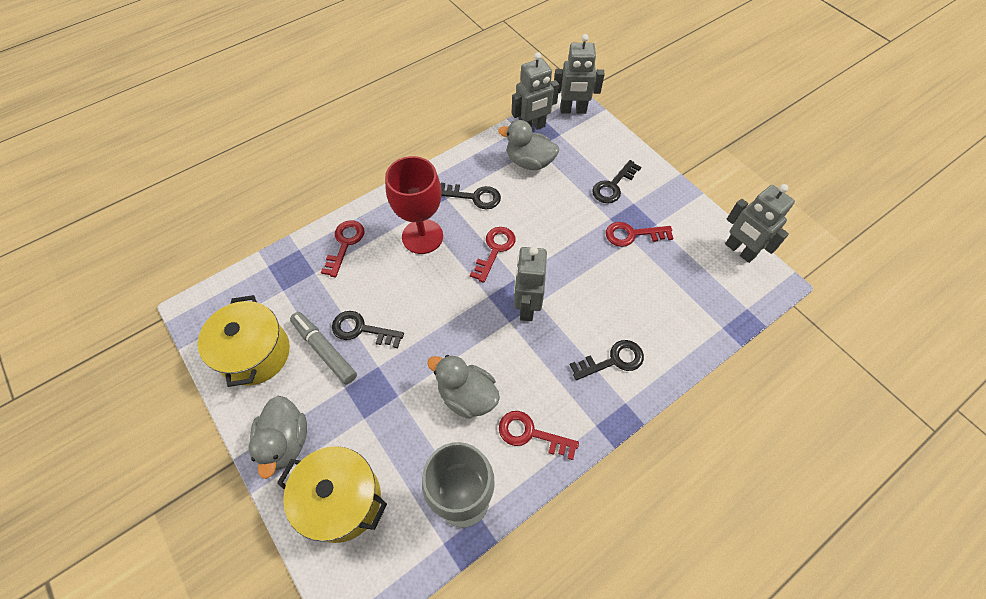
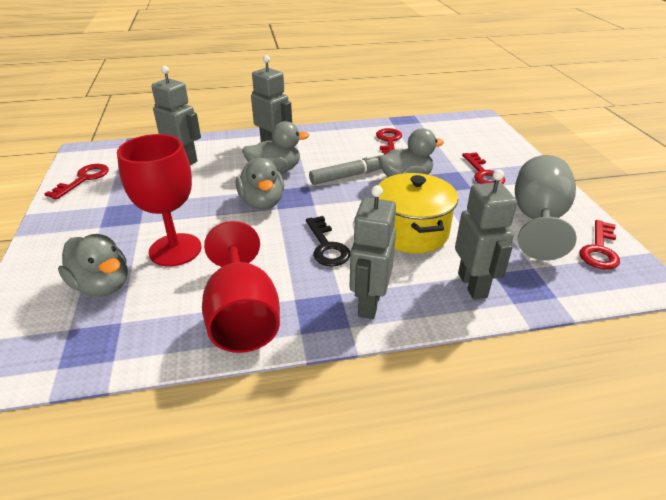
black key: 4 -> 1
grey duck: 3 -> 4
red goblet: 1 -> 2
yellow pot: 2 -> 1

